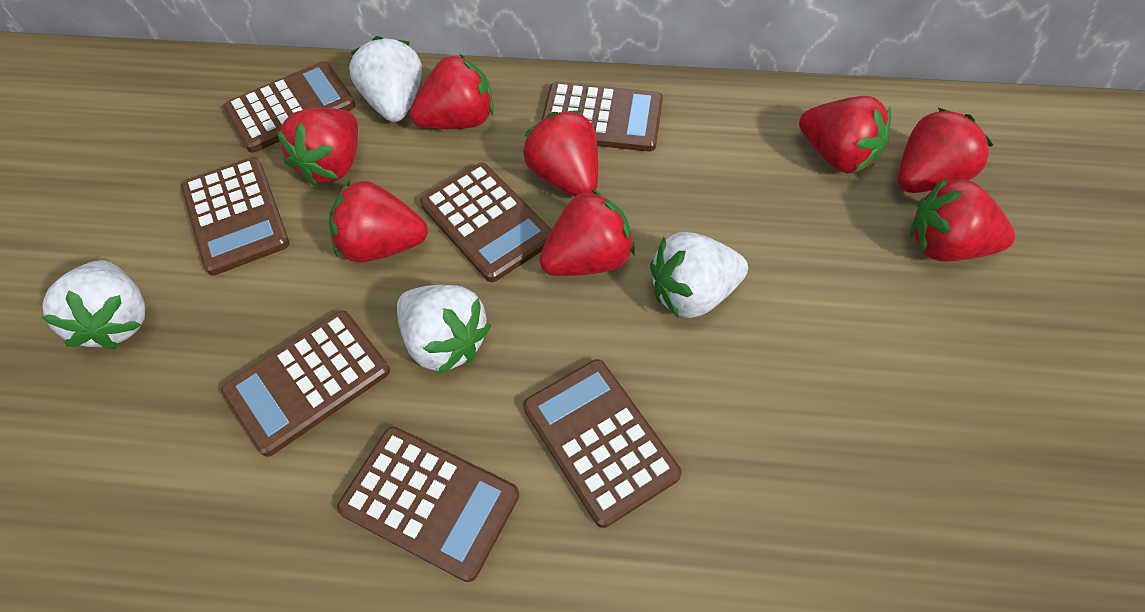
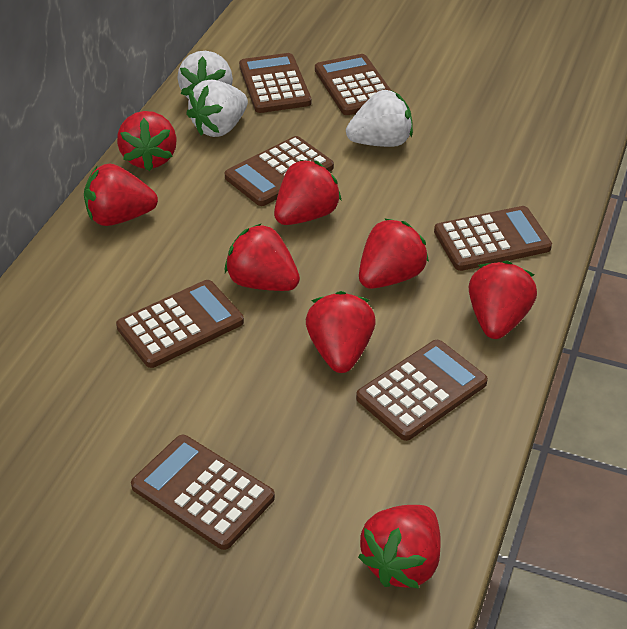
white strawberry: 4 -> 3

